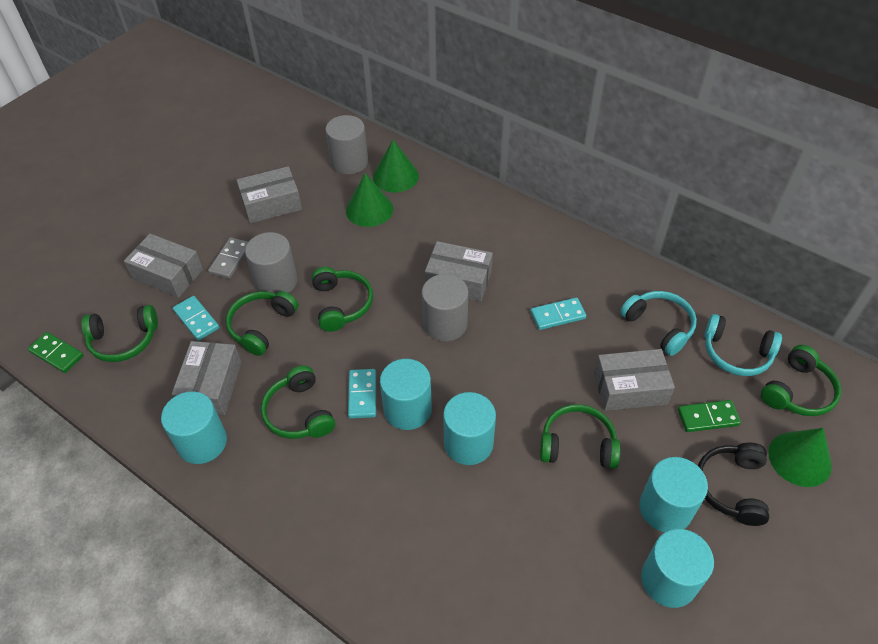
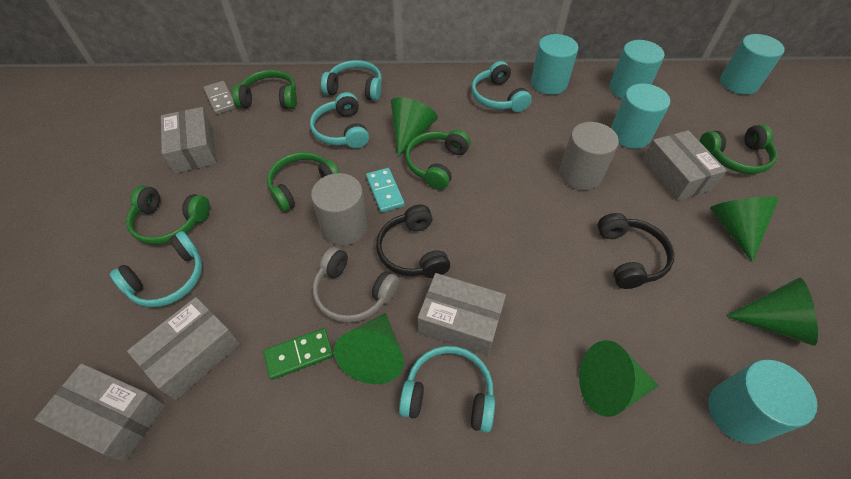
black headphones: 1 -> 2
green cone: 3 -> 5
green domino: 2 -> 1
green headphones: 6 -> 5
grey cylinder: 3 -> 2
grey headphones: 0 -> 1
turquoise domino: 3 -> 1
turquoise headphones: 2 -> 5

